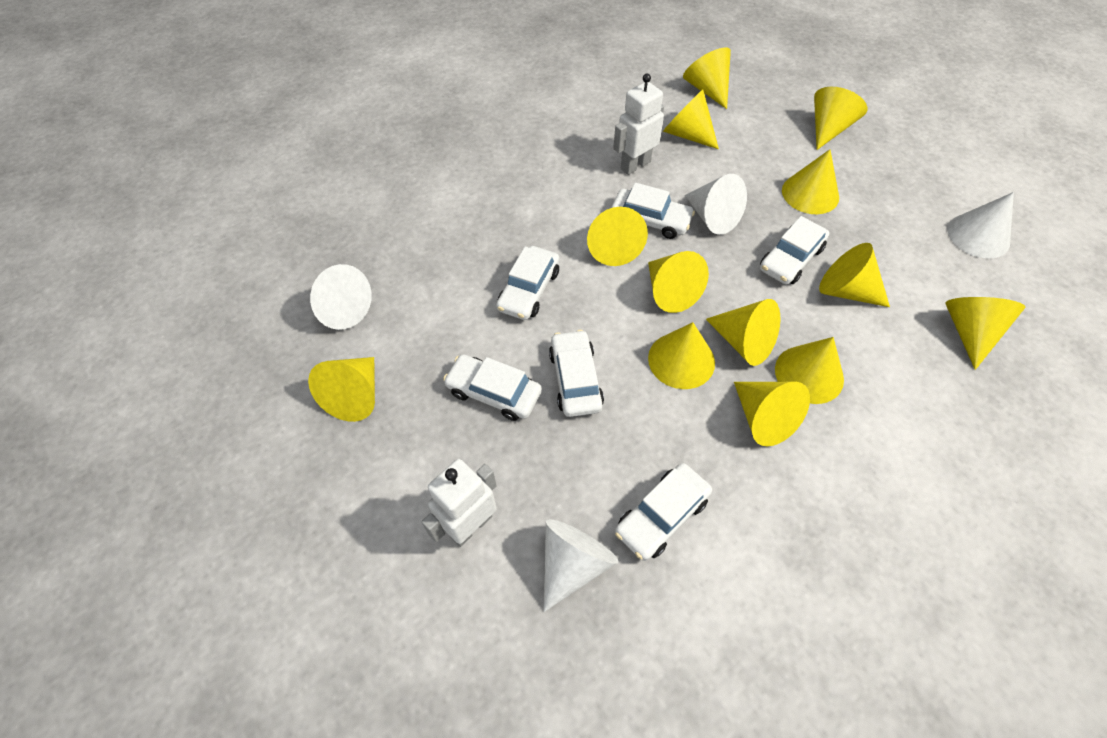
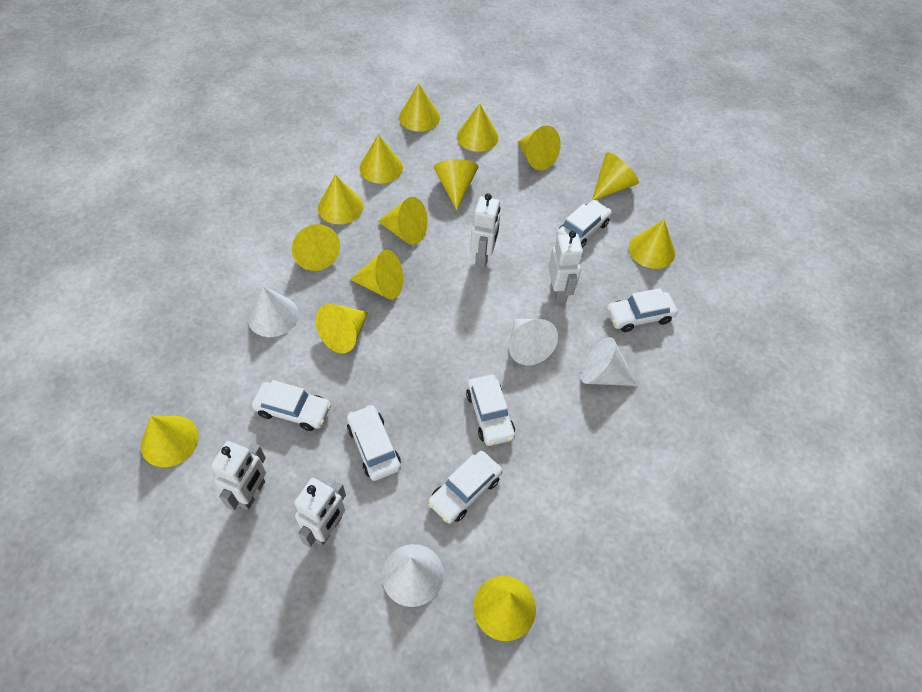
white robot: 2 -> 4
yellow cone: 13 -> 14

